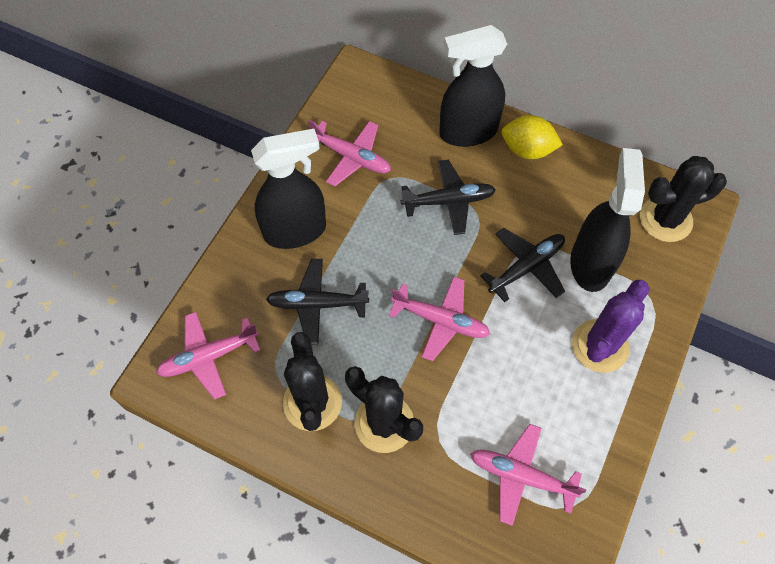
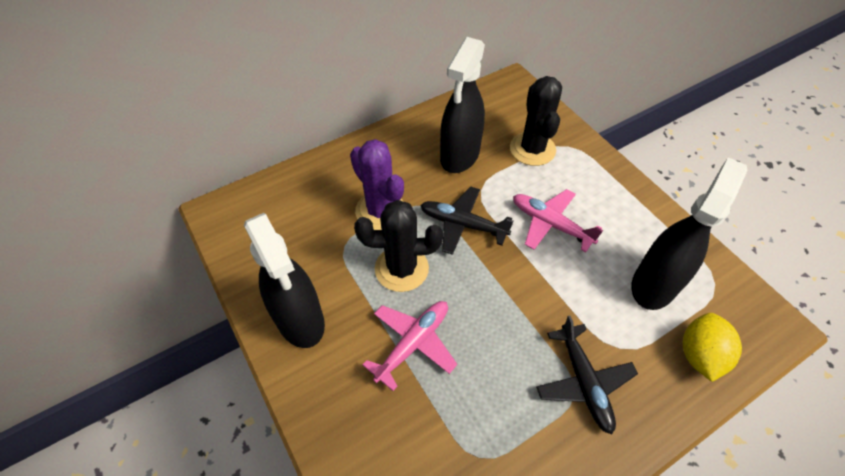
black cactus: 3 -> 2
black plane: 3 -> 2
pink plane: 4 -> 2

